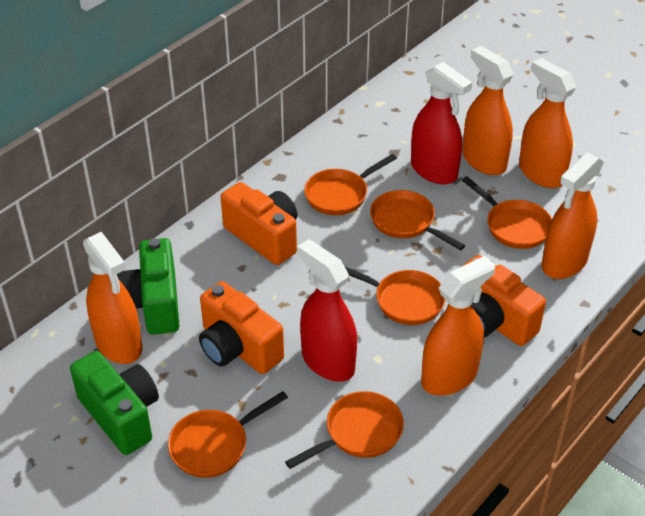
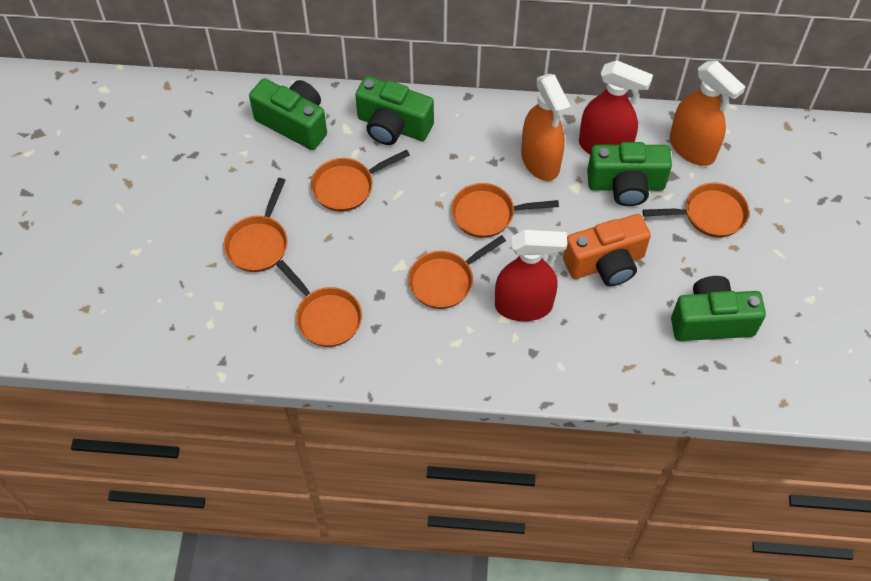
green camera: 2 -> 4
orange camera: 3 -> 1
orange spray bottle: 5 -> 2

